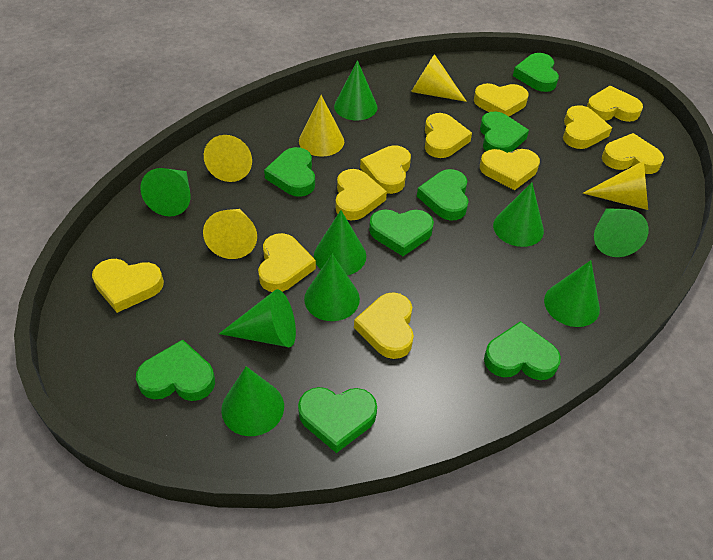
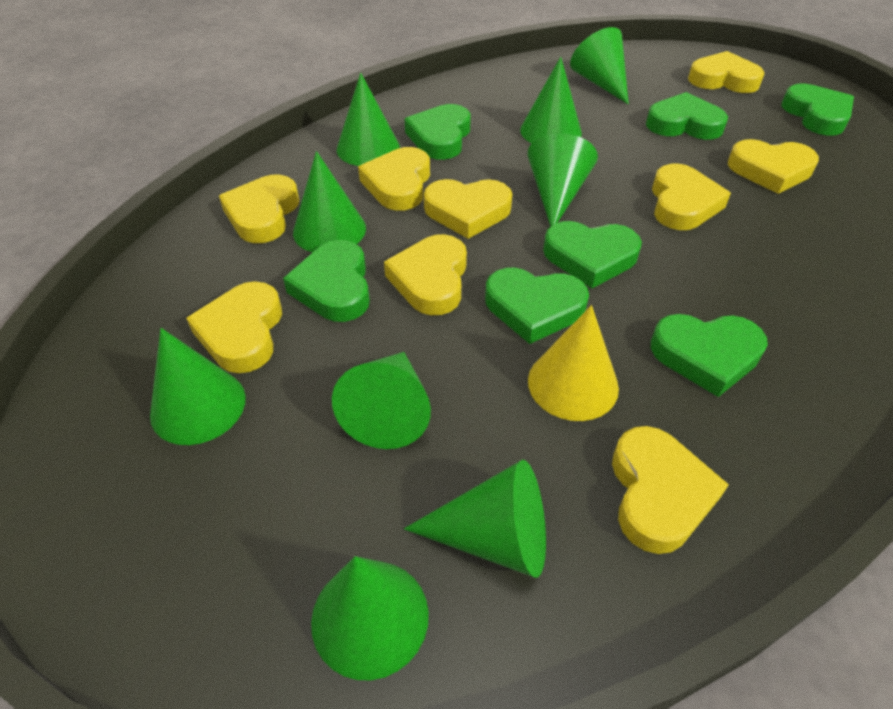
green heart: 8 -> 7
yellow cone: 5 -> 1
yellow heart: 11 -> 9

